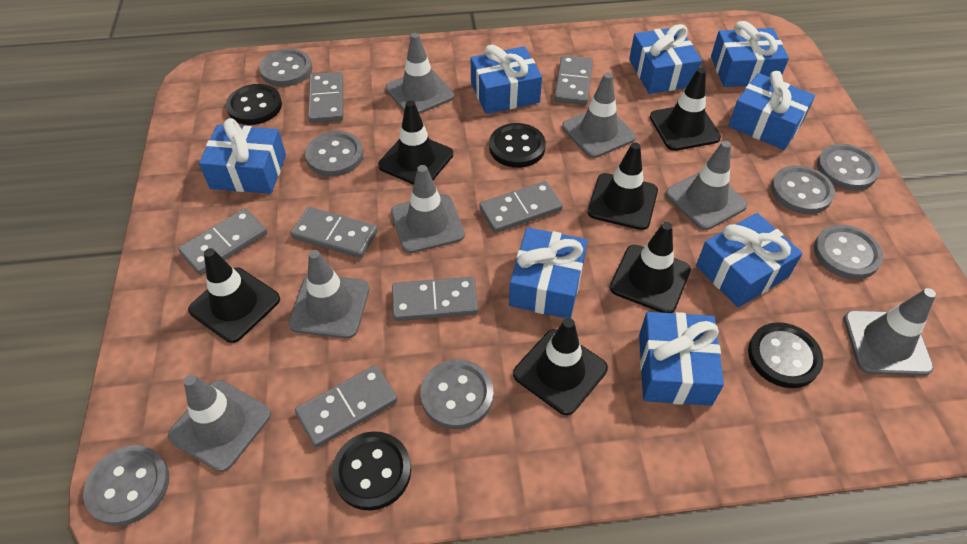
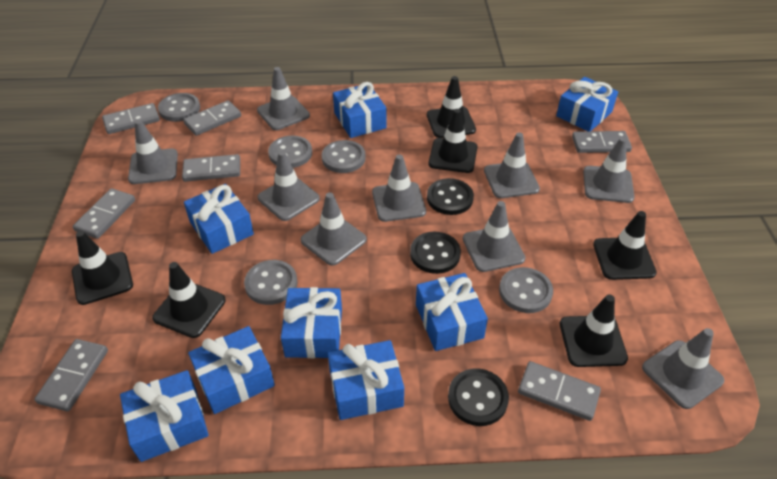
black button: 4 -> 3
grey button: 7 -> 5
grey traffic cone: 7 -> 9

